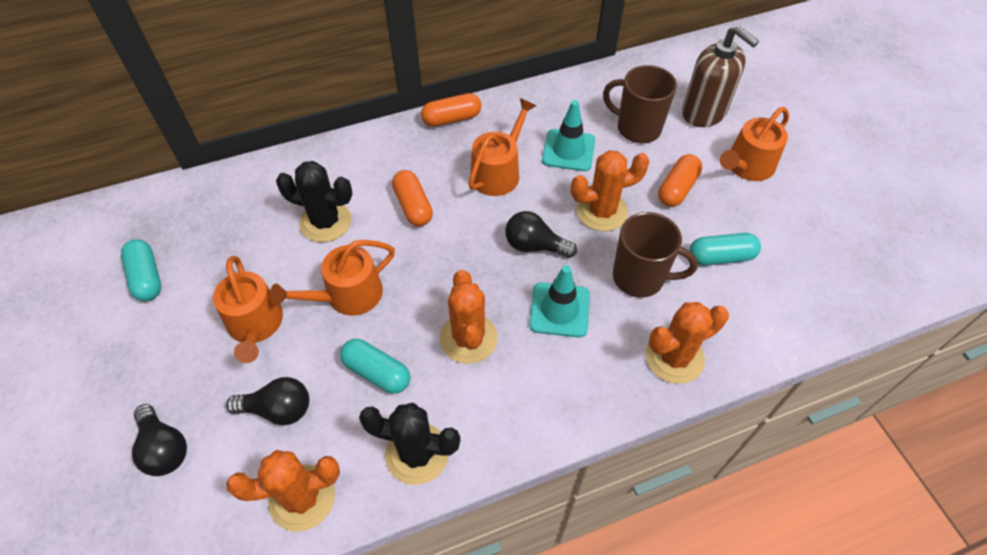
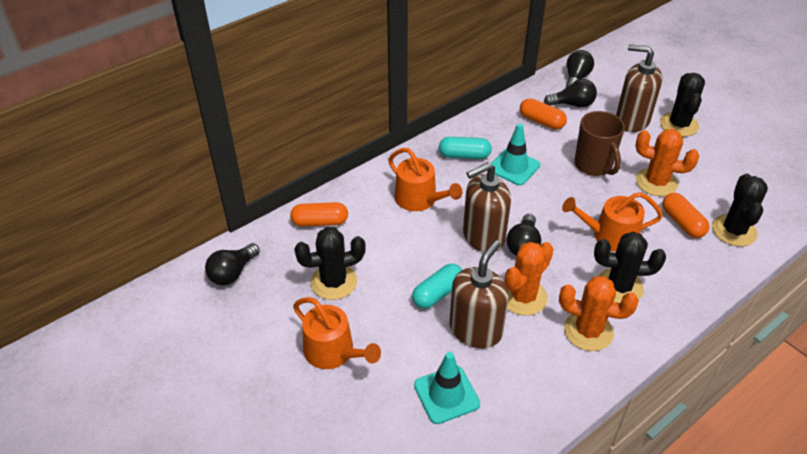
black cactus: 2 -> 4
black light bulb: 3 -> 4
brown mug: 2 -> 1
brown soap dispenser: 1 -> 3
orange cactus: 4 -> 3
orange watering can: 4 -> 3
turquoise capsule: 3 -> 2

